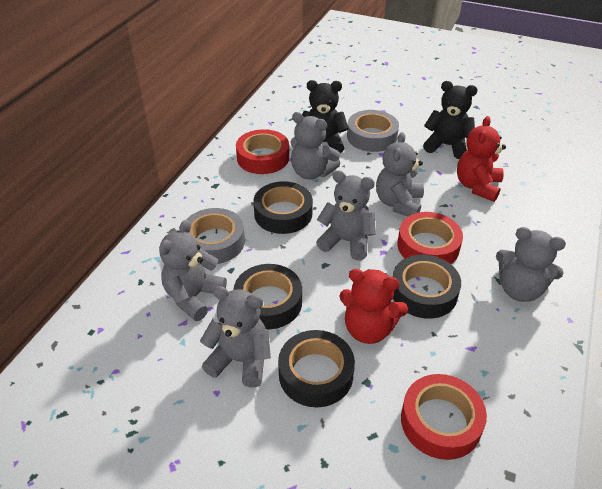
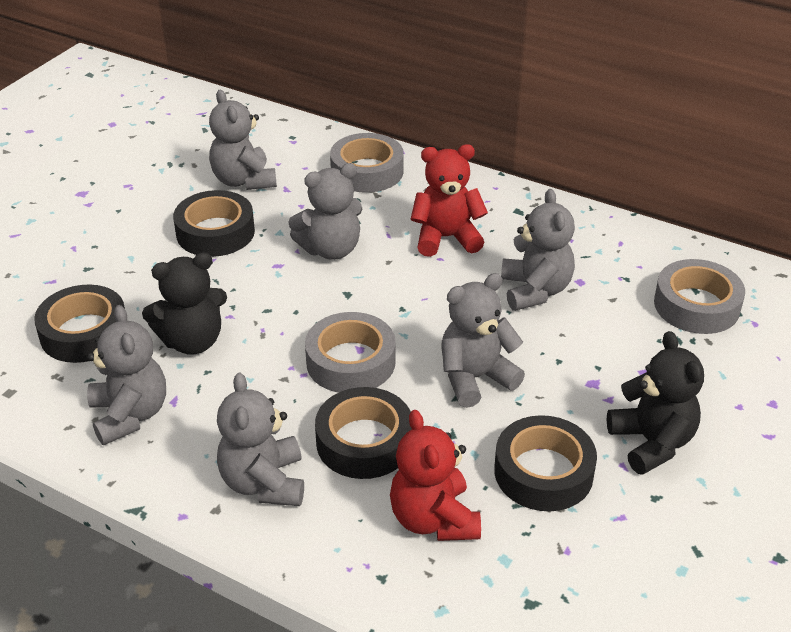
grey tape: 2 -> 3
red tape: 3 -> 0

